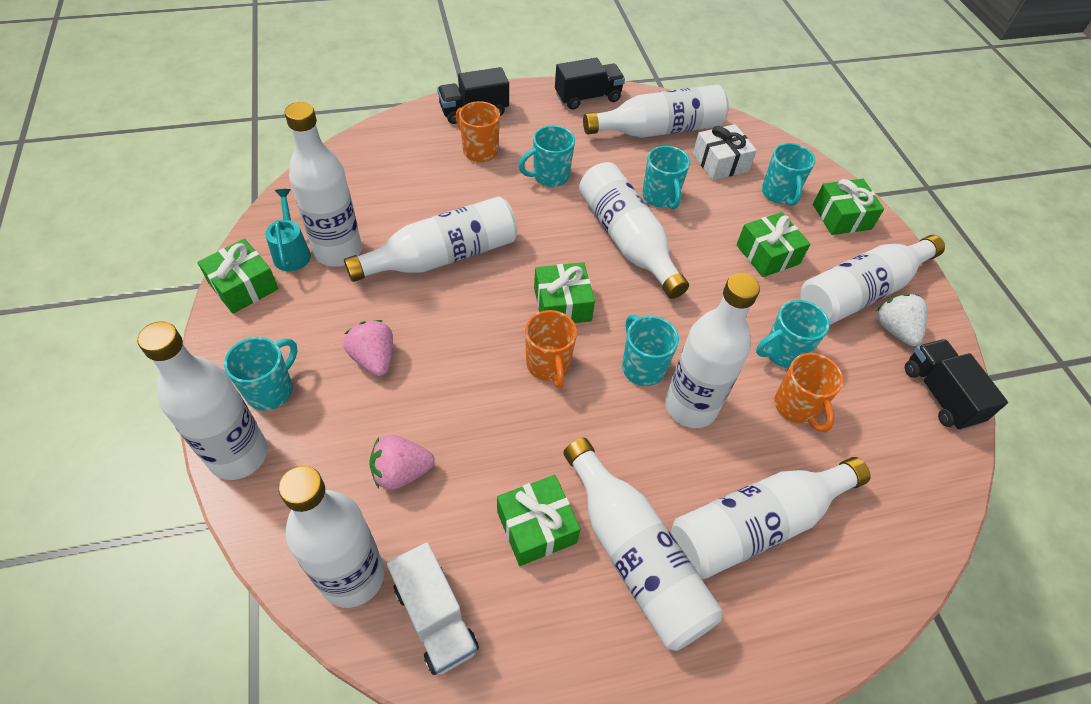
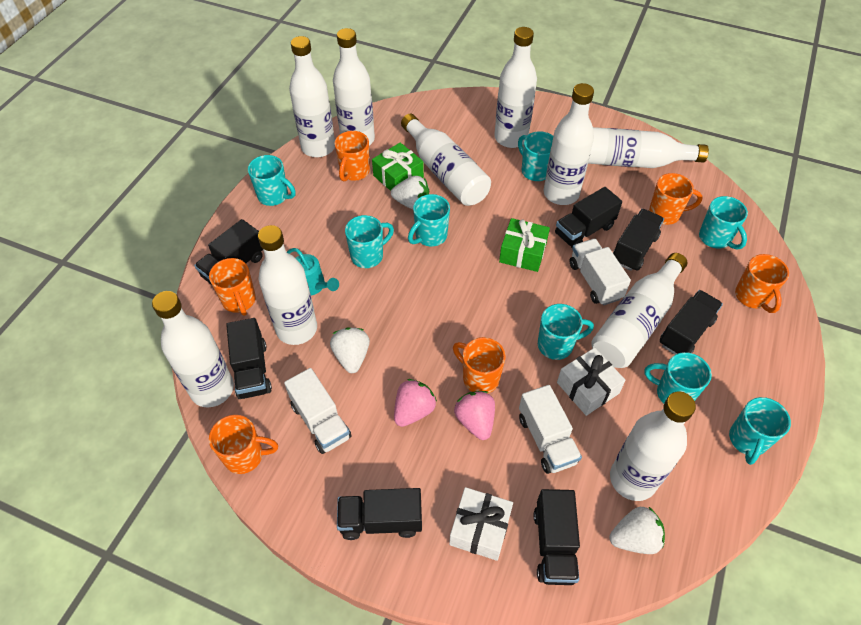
black truck: 3 -> 7
green gift: 5 -> 2
orange mug: 3 -> 6
turquoise mug: 6 -> 8
white gift: 1 -> 2
white strawberry: 1 -> 3
white truck: 1 -> 3

